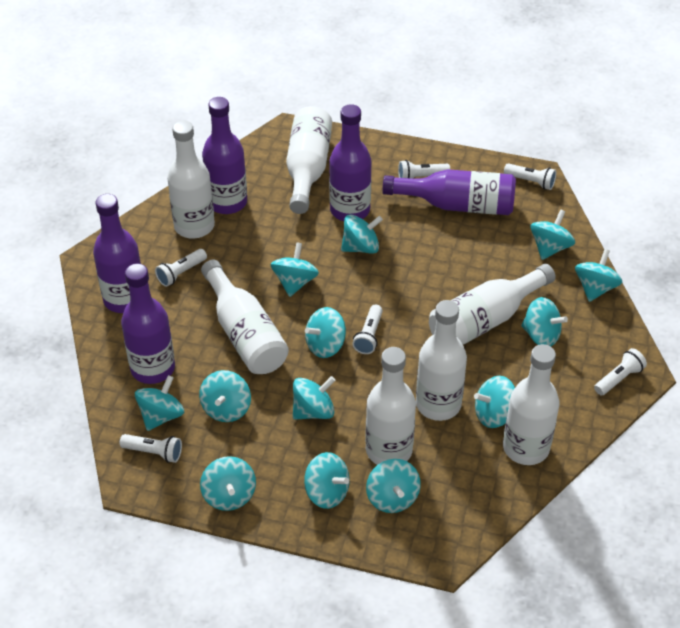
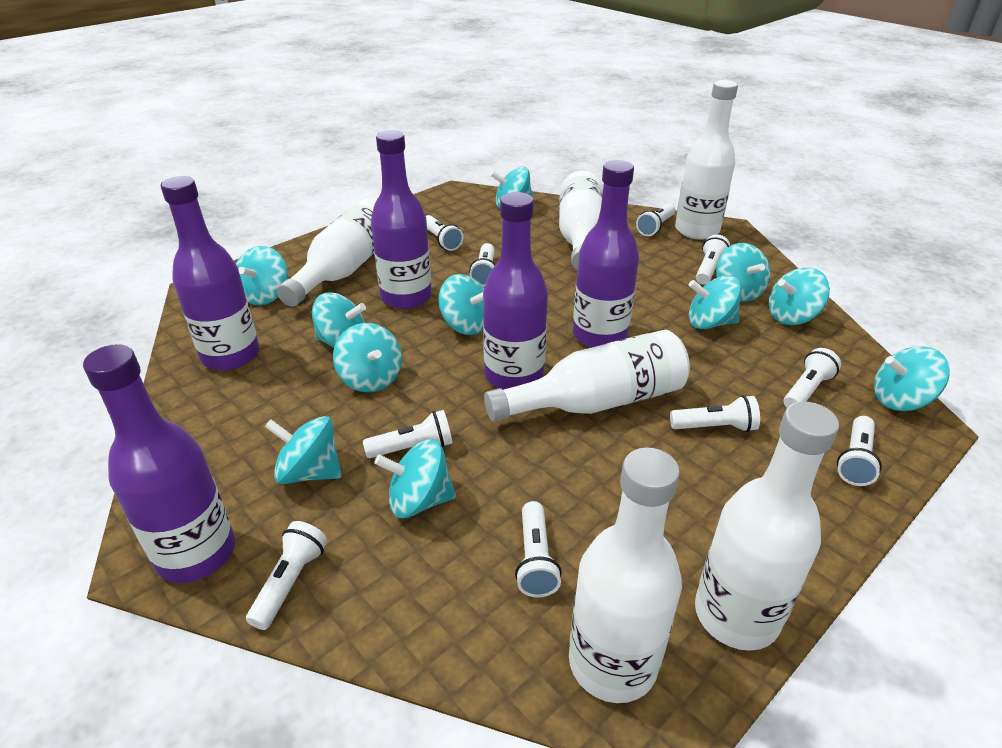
turquoise spinning top: 13 -> 11
white bottle: 7 -> 6
white flashlight: 6 -> 10

